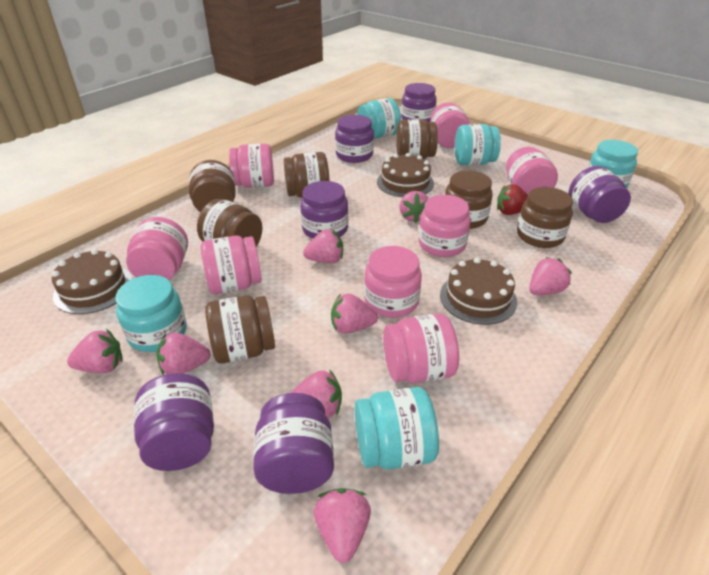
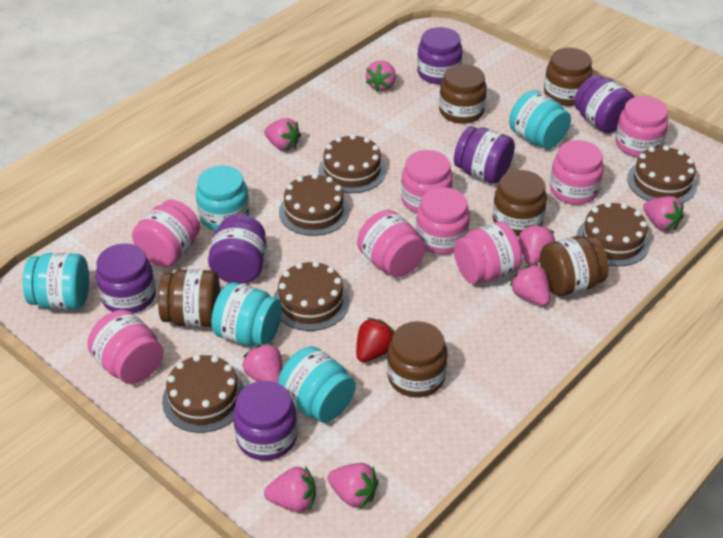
brown cake: 3 -> 6
brown jar: 7 -> 6

